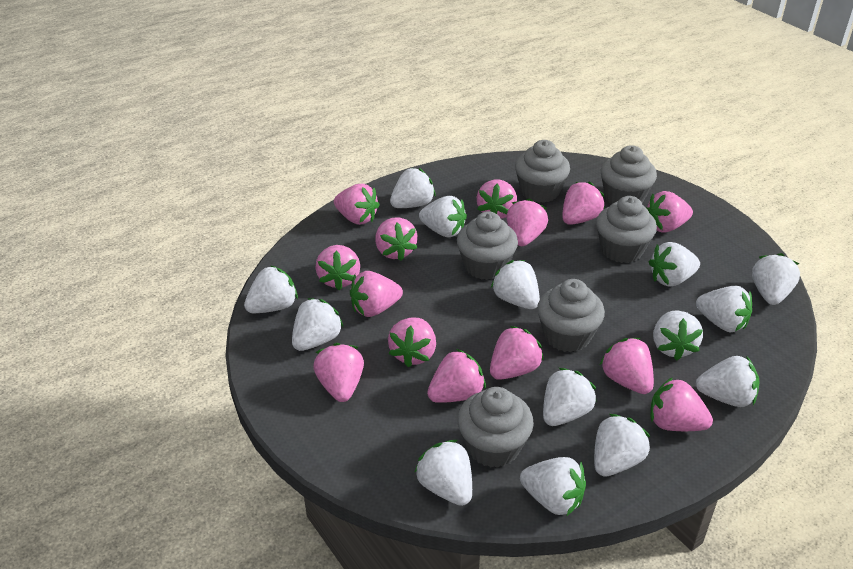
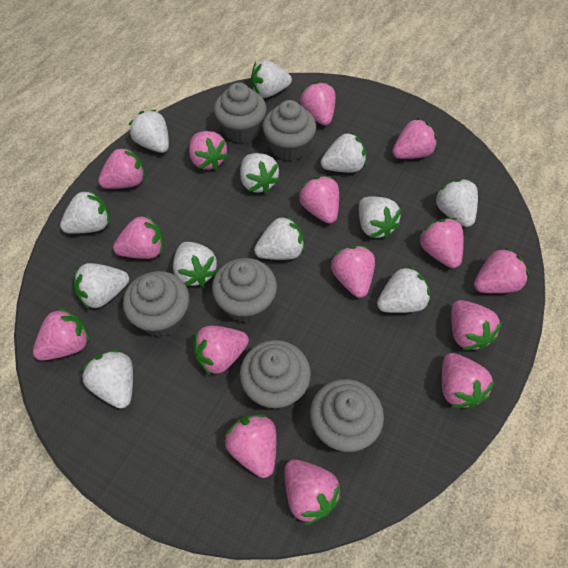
pink strawberry: 14 -> 15
white strawberry: 14 -> 12

